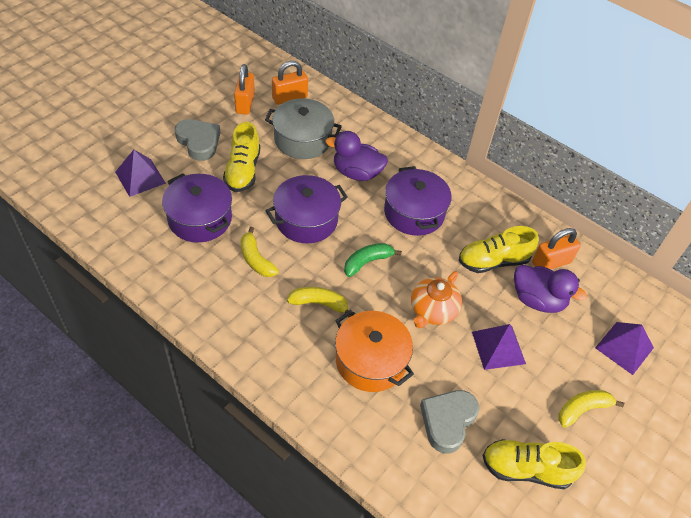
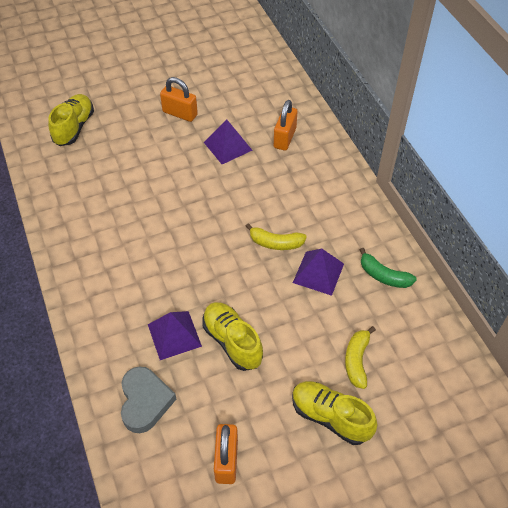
grey heart: 2 -> 1
grey pot: 1 -> 0
orange pot: 1 -> 0
orange teapot: 1 -> 0
purple duck: 2 -> 0
purple pot: 3 -> 0
yellow banana: 3 -> 2

